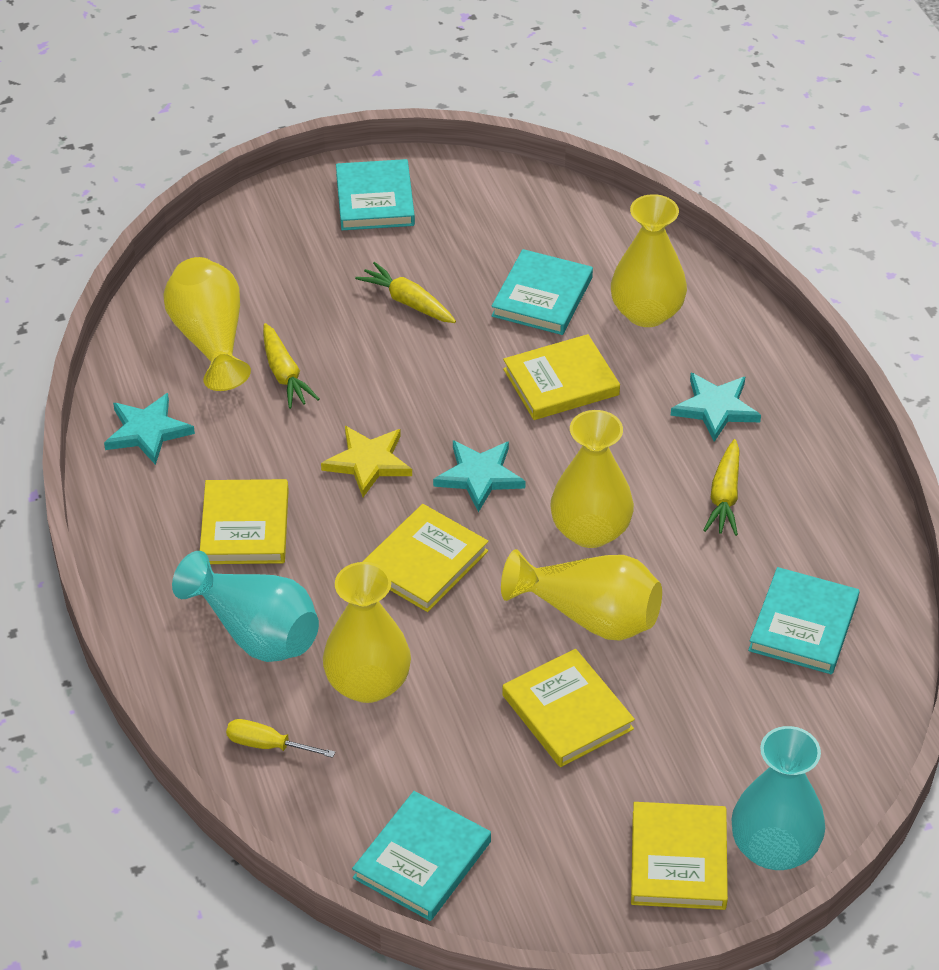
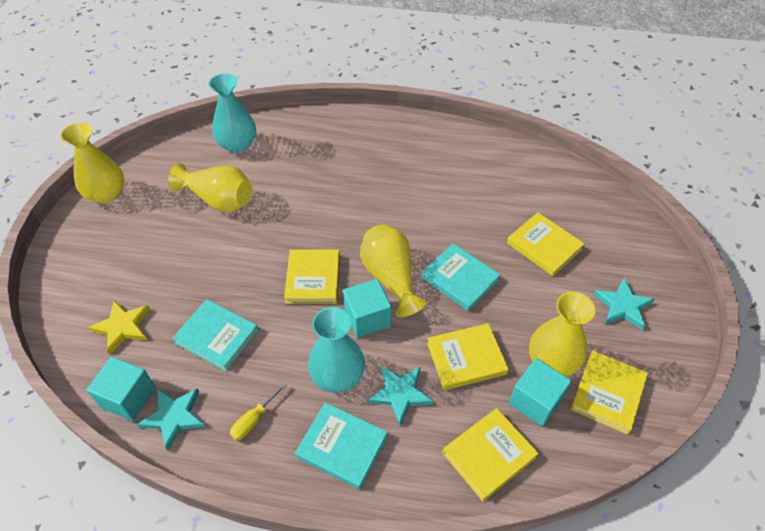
turquoise book: 4 -> 3
turquoise cube: 0 -> 3
yellow carrot: 3 -> 0
yellow vase: 5 -> 4

